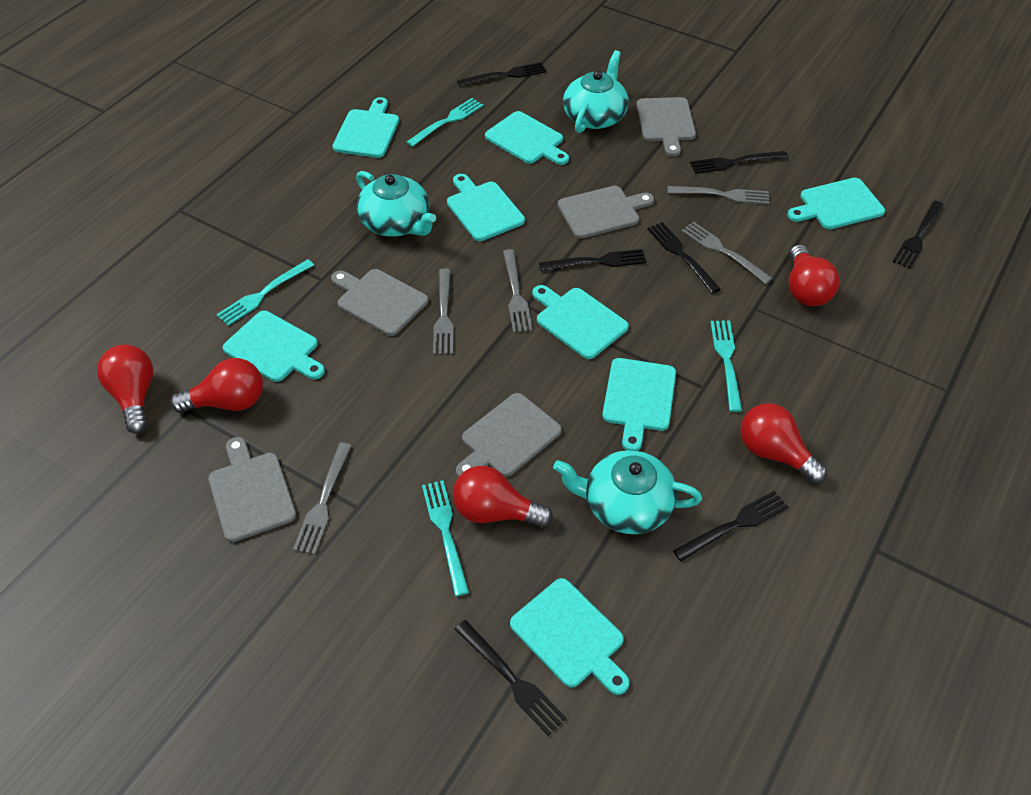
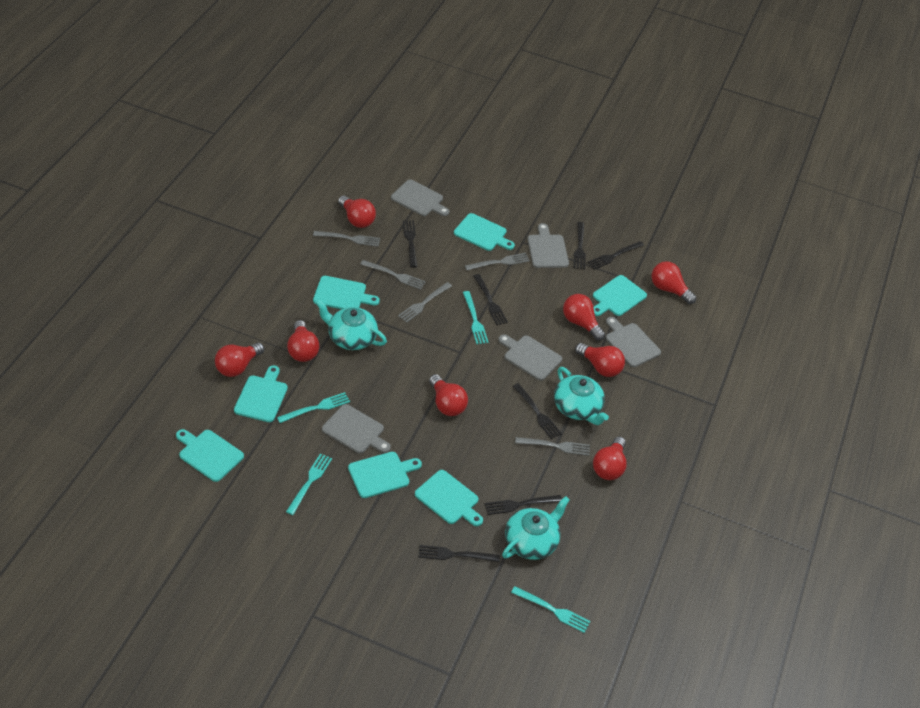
red light bulb: 5 -> 8
turquoise cutting board: 8 -> 7

